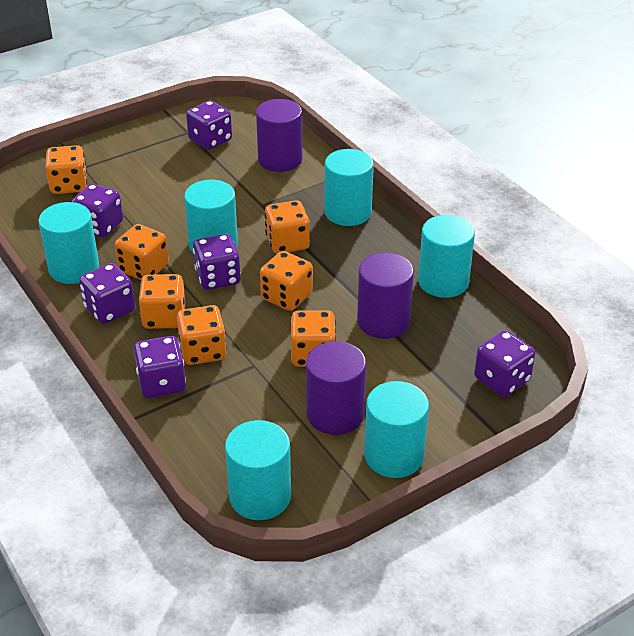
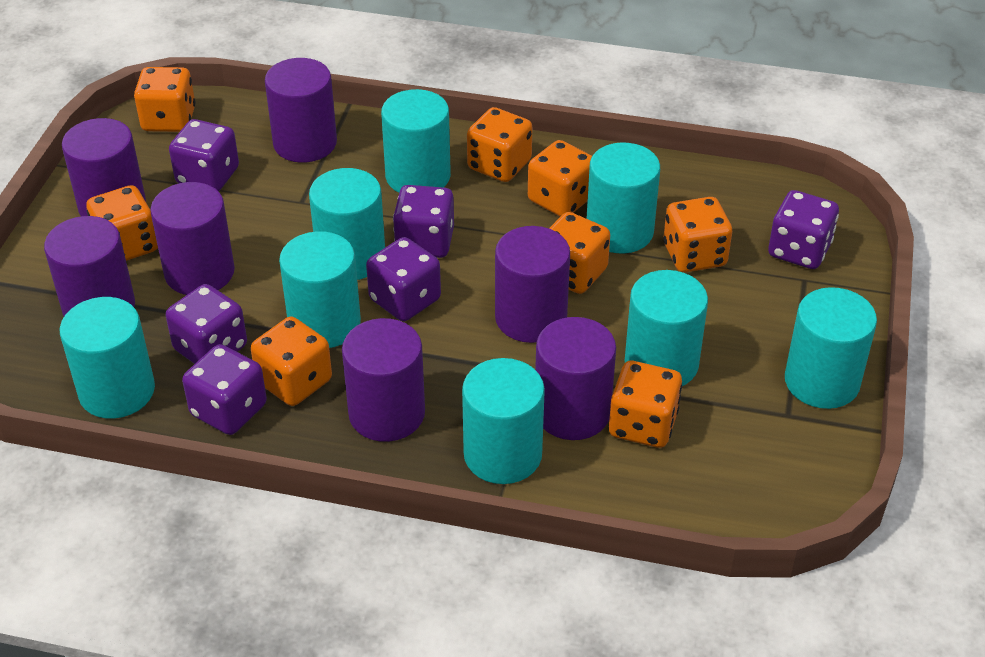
orange dice: 7 -> 8
purple cylinder: 3 -> 7
turquoise cylinder: 6 -> 8

